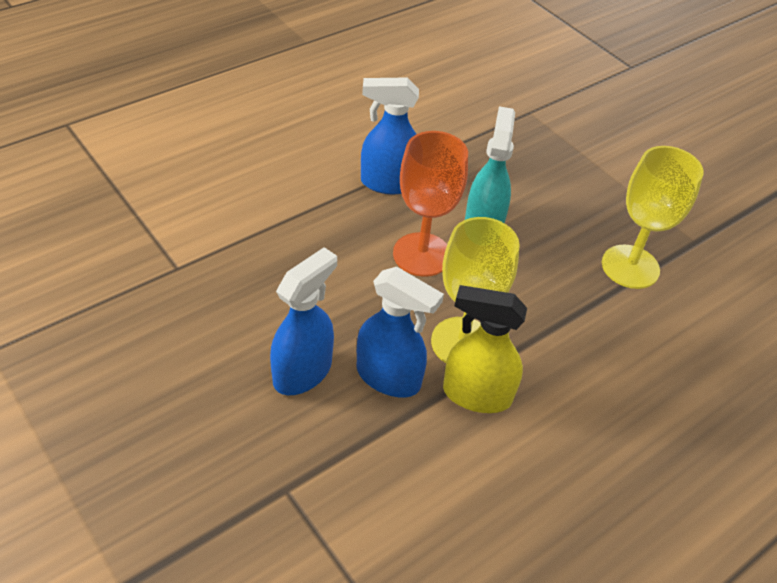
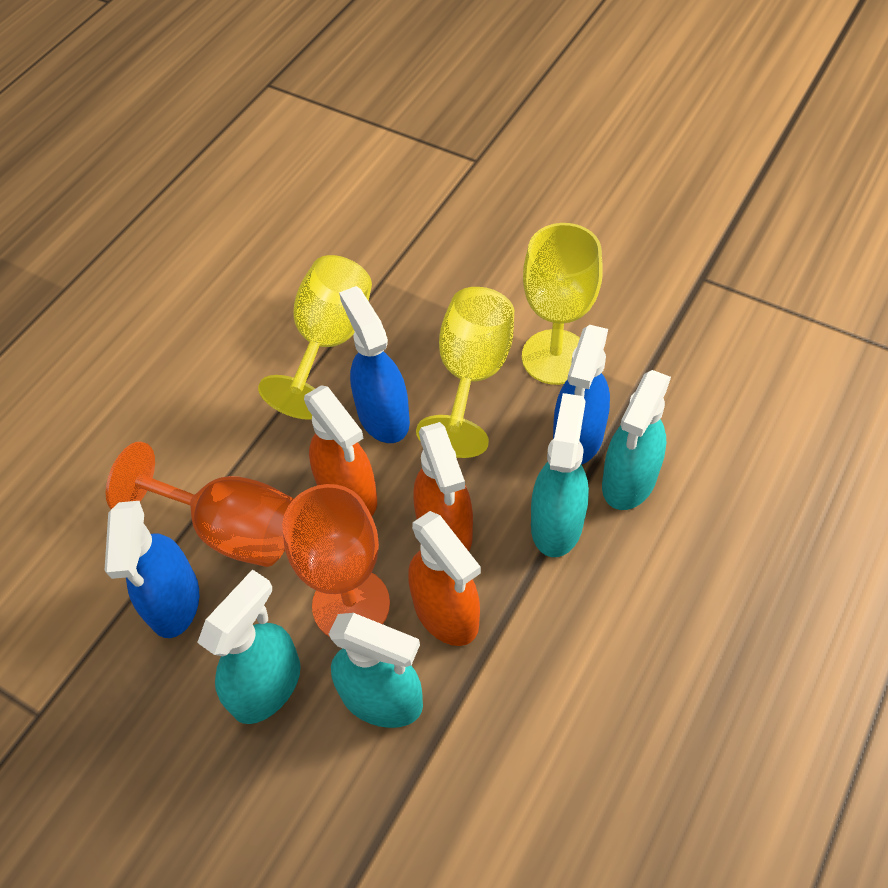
orange goblet: 1 -> 2
orange spray bottle: 0 -> 3
turquoise spray bottle: 1 -> 4
yellow goblet: 2 -> 3
yellow spray bottle: 1 -> 0

